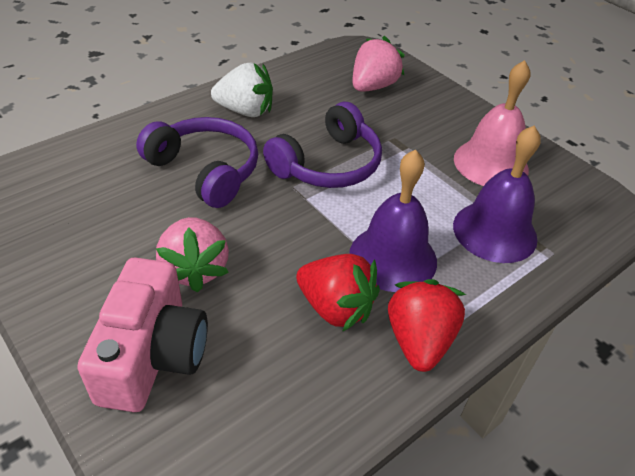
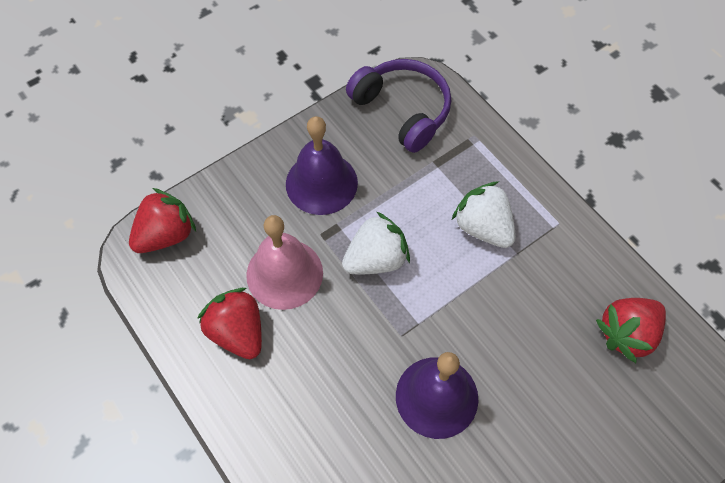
pink camera: 1 -> 0
pink strawberry: 2 -> 0
purple headphones: 2 -> 1
red strawberry: 2 -> 3
white strawberry: 1 -> 2

